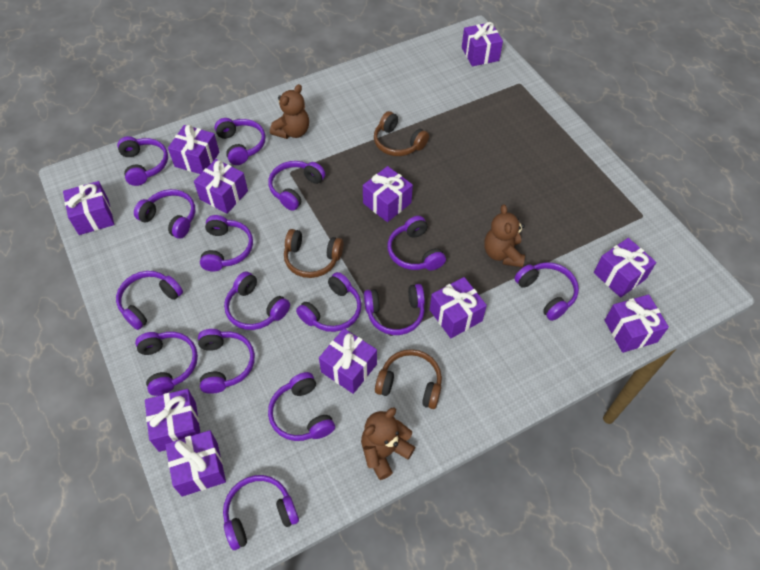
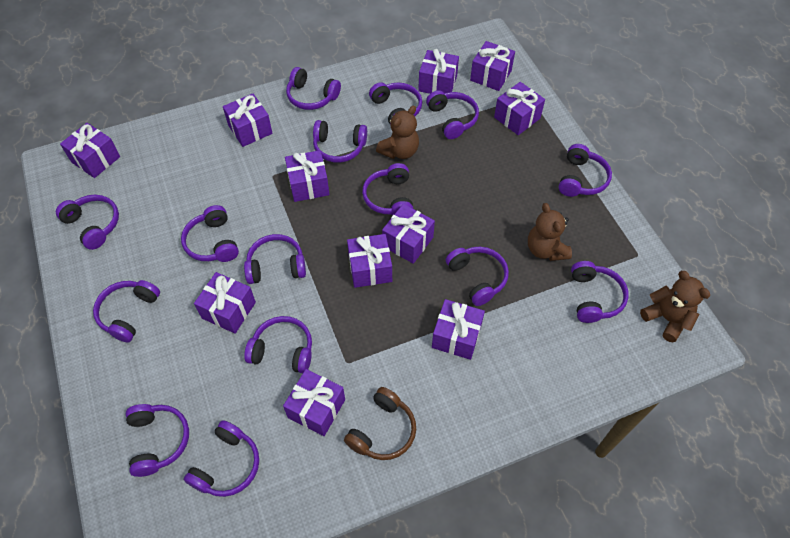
brown headphones: 3 -> 1

